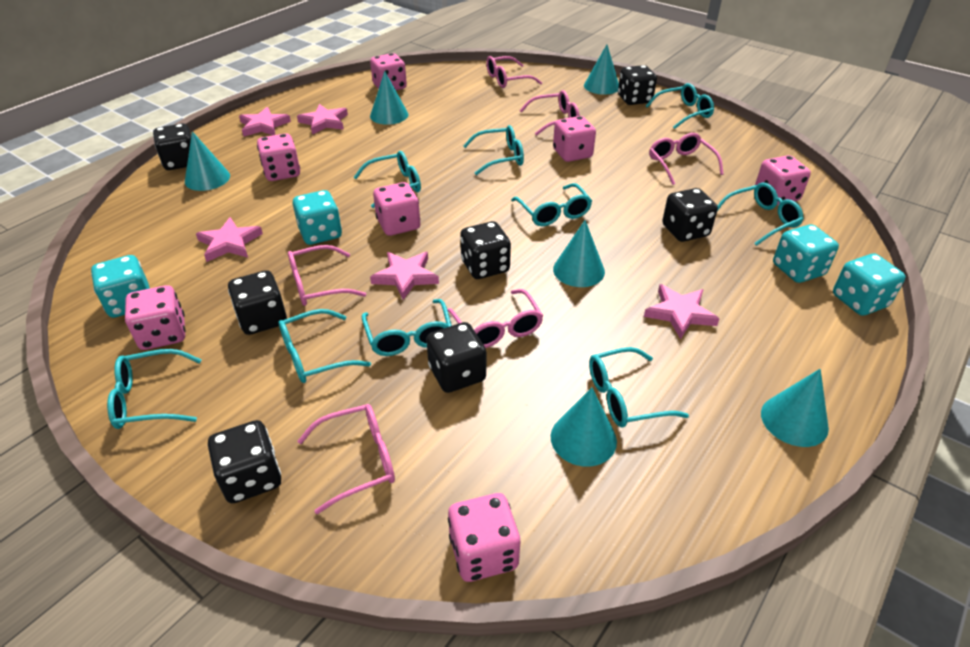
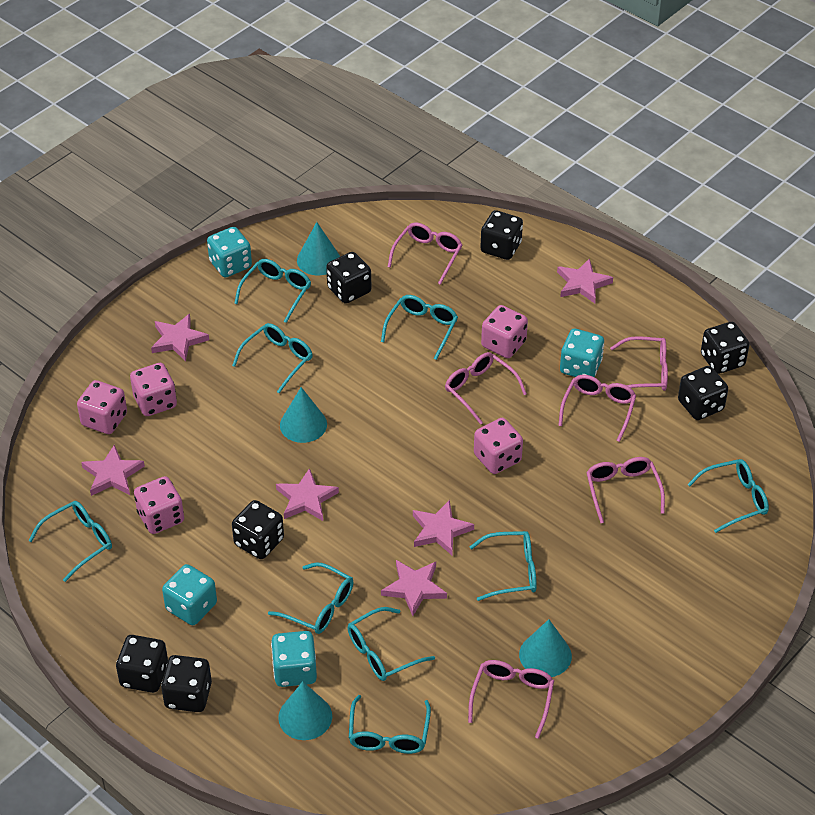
pink dice: 7 -> 5
pink star: 5 -> 6
turquoise cone: 6 -> 4

